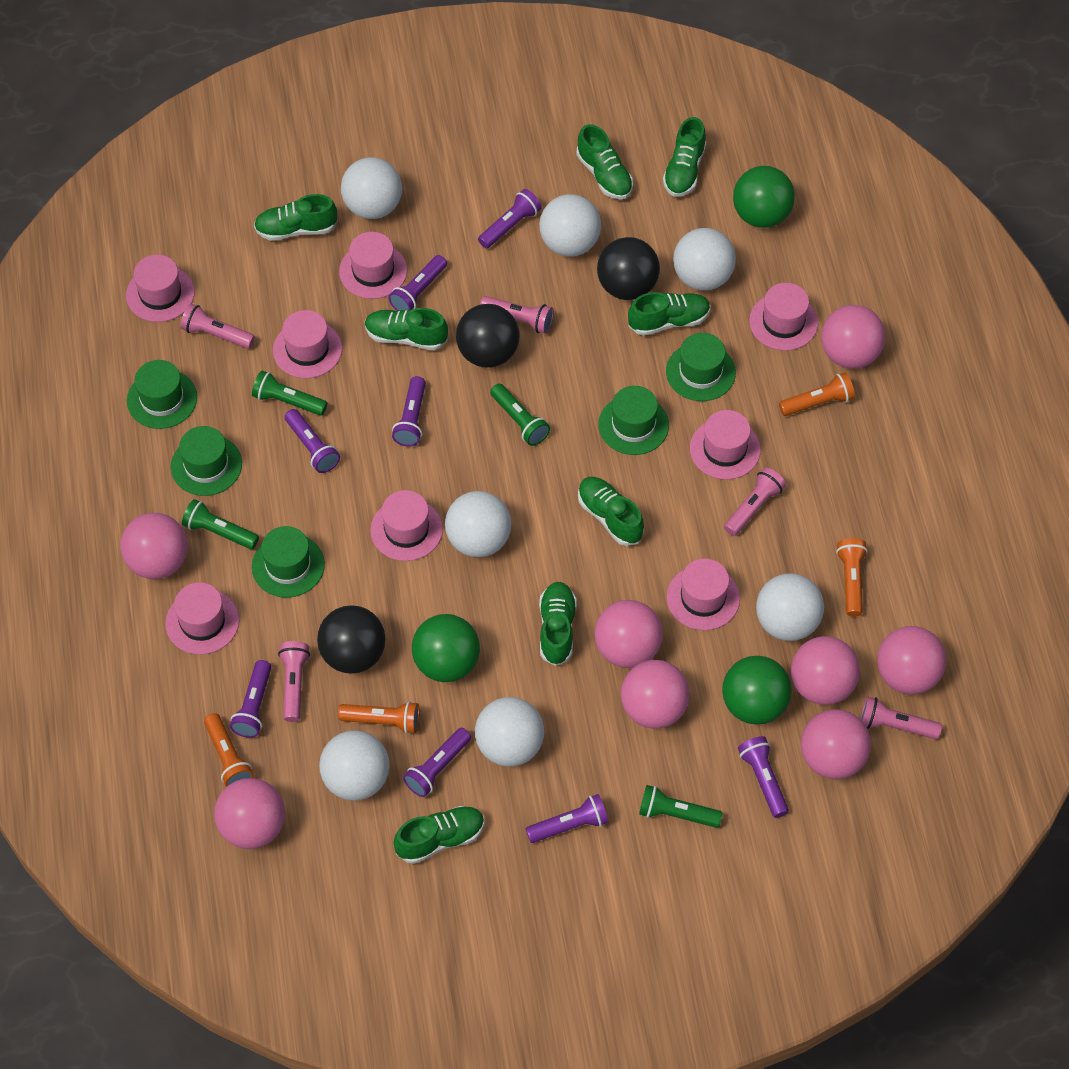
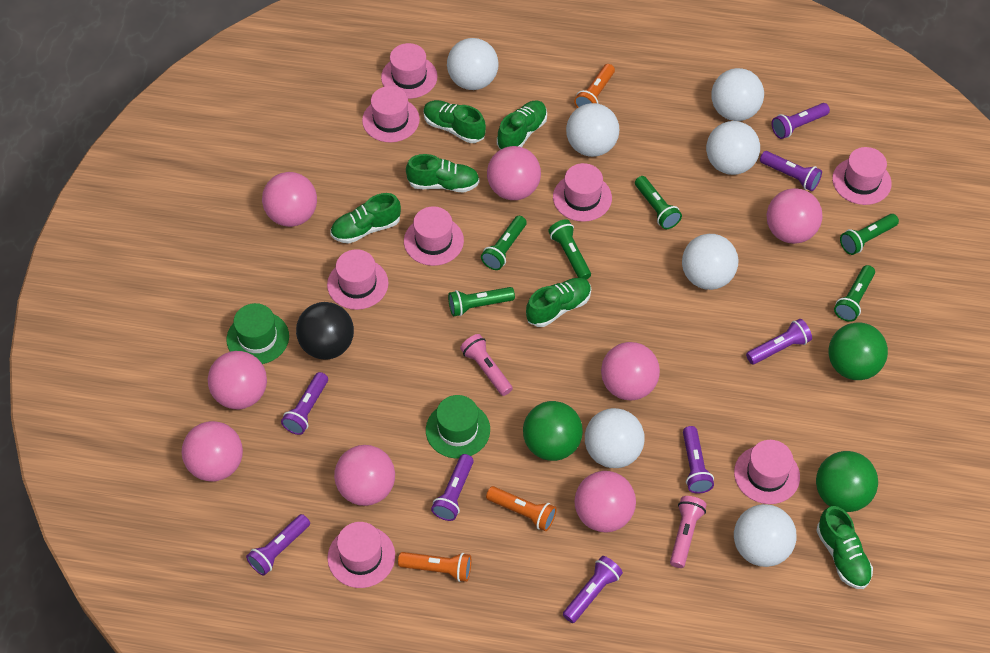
black ball: 3 -> 1
green flashlight: 4 -> 6
green hat: 5 -> 2
green shoe: 8 -> 6
orange flashlight: 4 -> 3
pink flashlight: 5 -> 2

